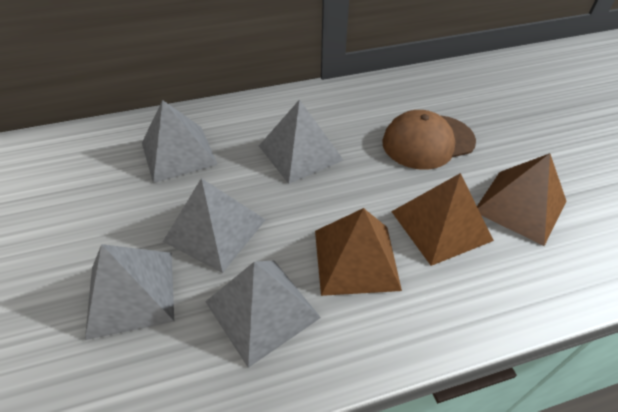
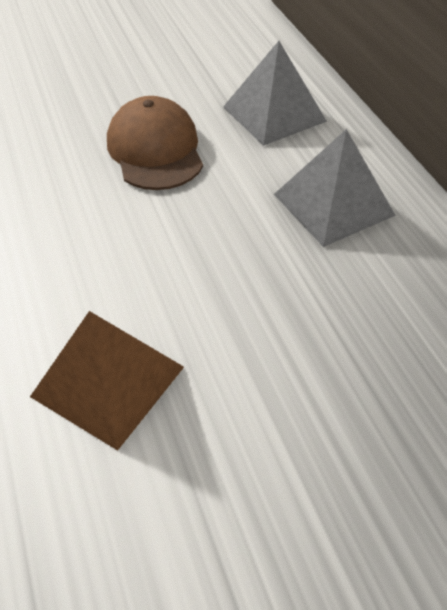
brown pyramid: 3 -> 1
grey pyramid: 5 -> 2

